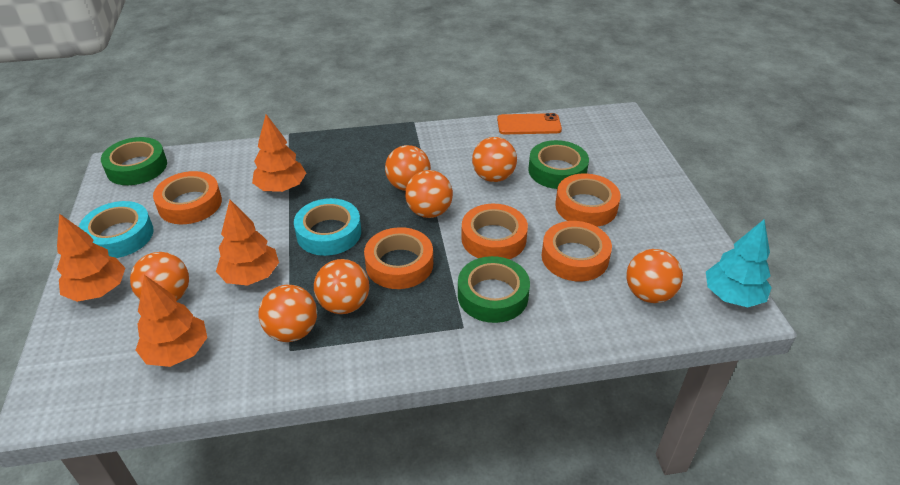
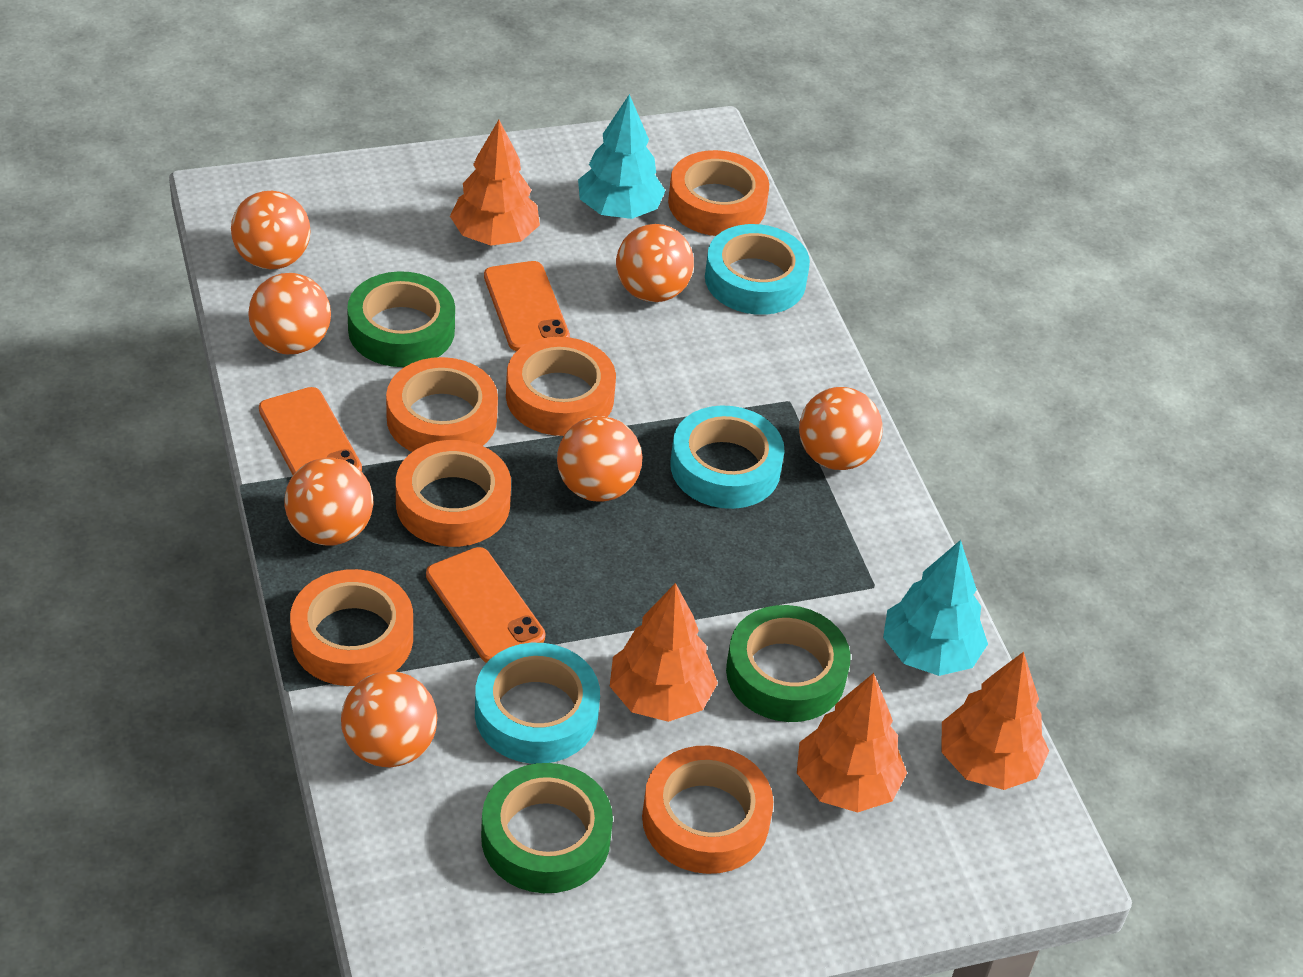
orange phone: 1 -> 3
orange tape: 5 -> 6
turquoise tape: 2 -> 3
turquoise tree: 1 -> 2

